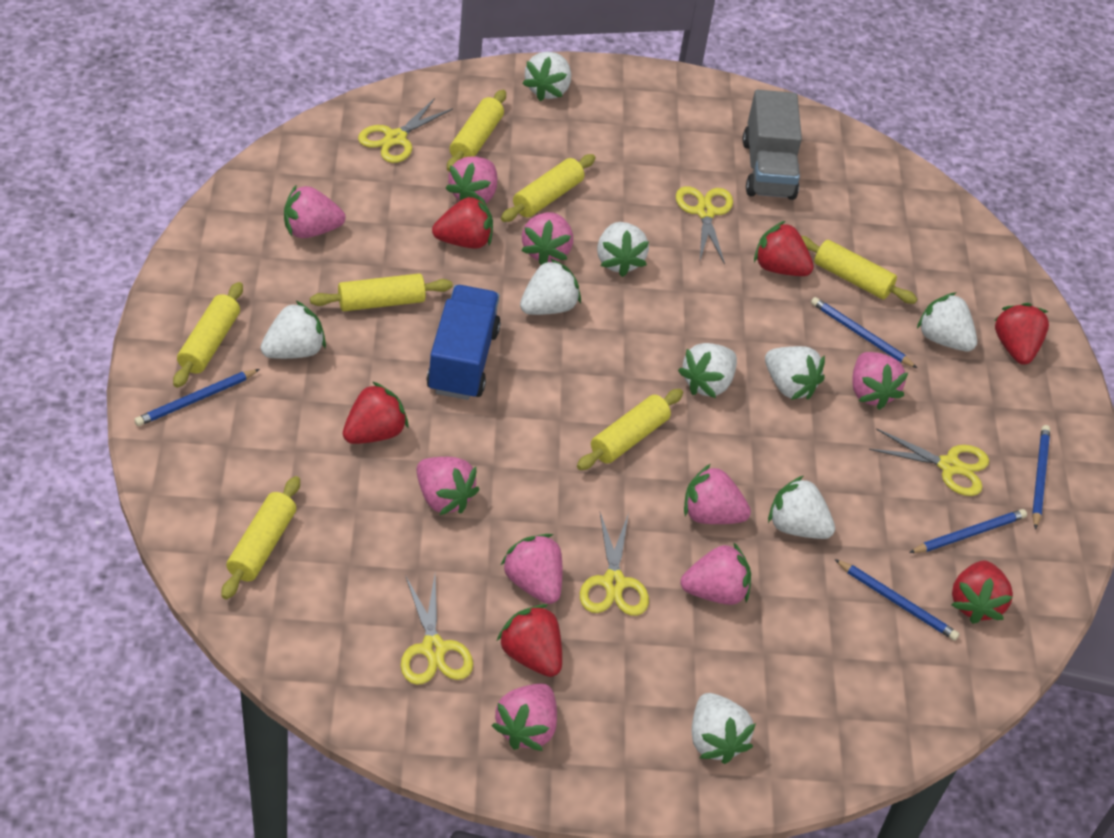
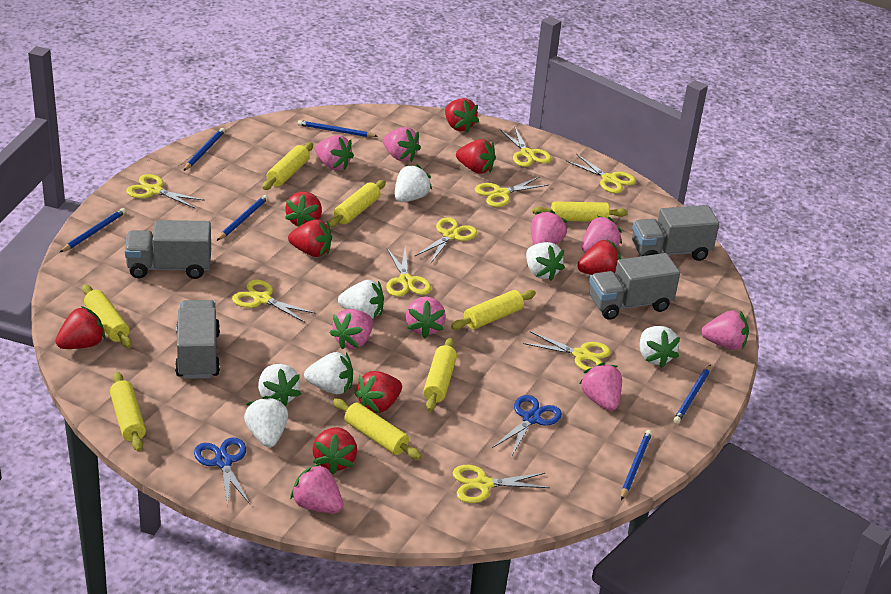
blue pencil: 5 -> 6
blue scissors: 0 -> 2
blue truck: 1 -> 0
grey truck: 1 -> 4
red strawberry: 6 -> 8
white strawberry: 9 -> 7
yellow rolling pin: 7 -> 8
yellow scissors: 5 -> 9

